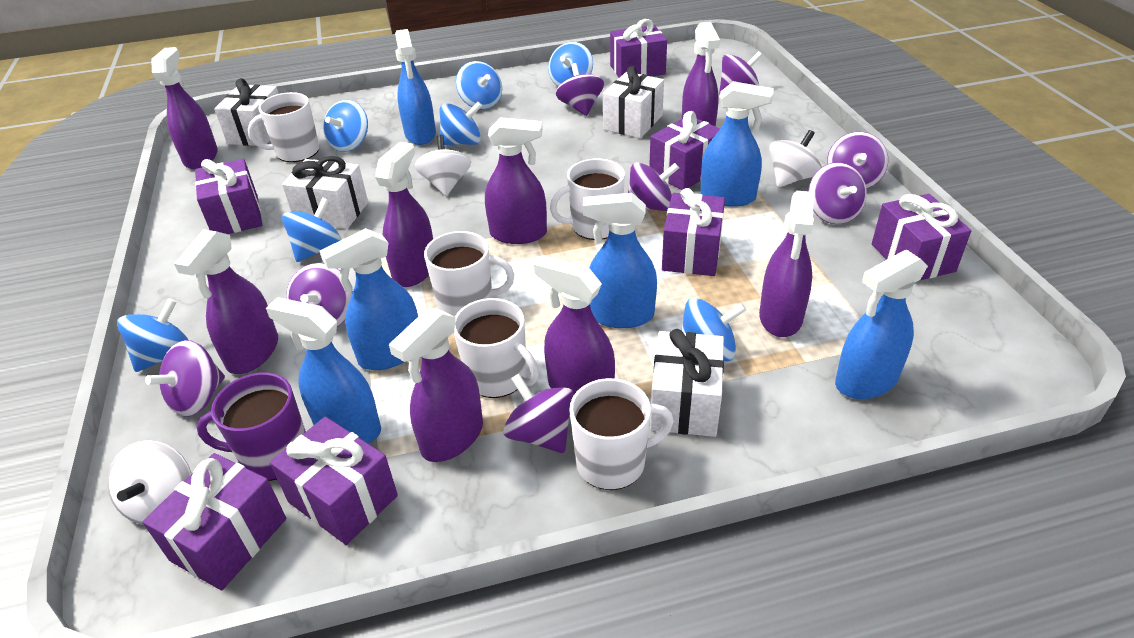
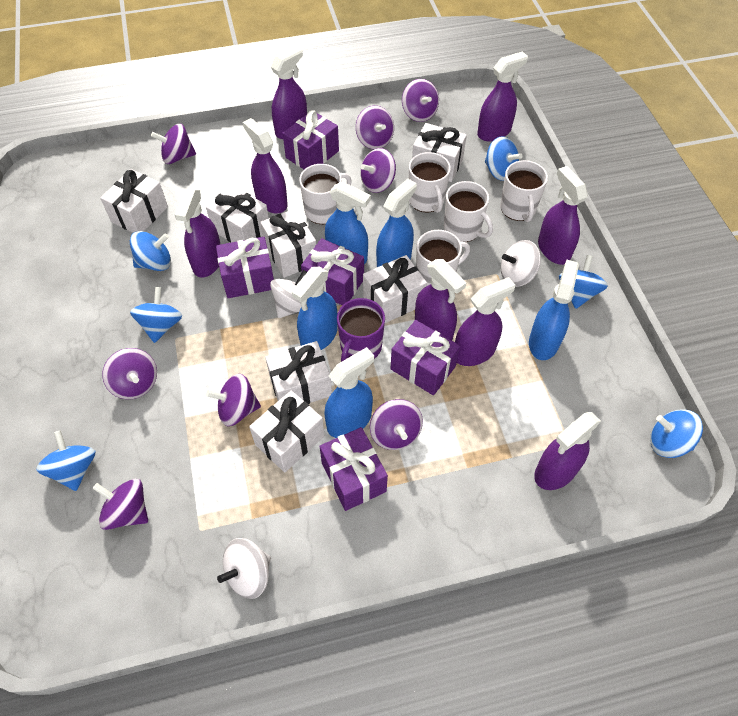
blue spinning top: 7 -> 6
blue spray bottle: 6 -> 5
purple gift: 7 -> 5
white gift: 4 -> 7

